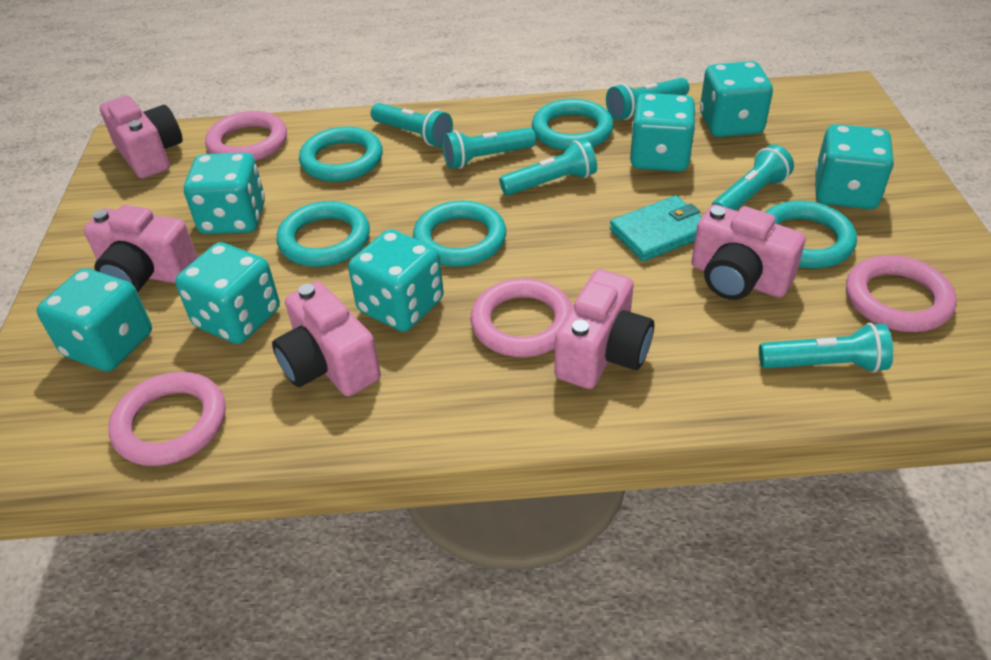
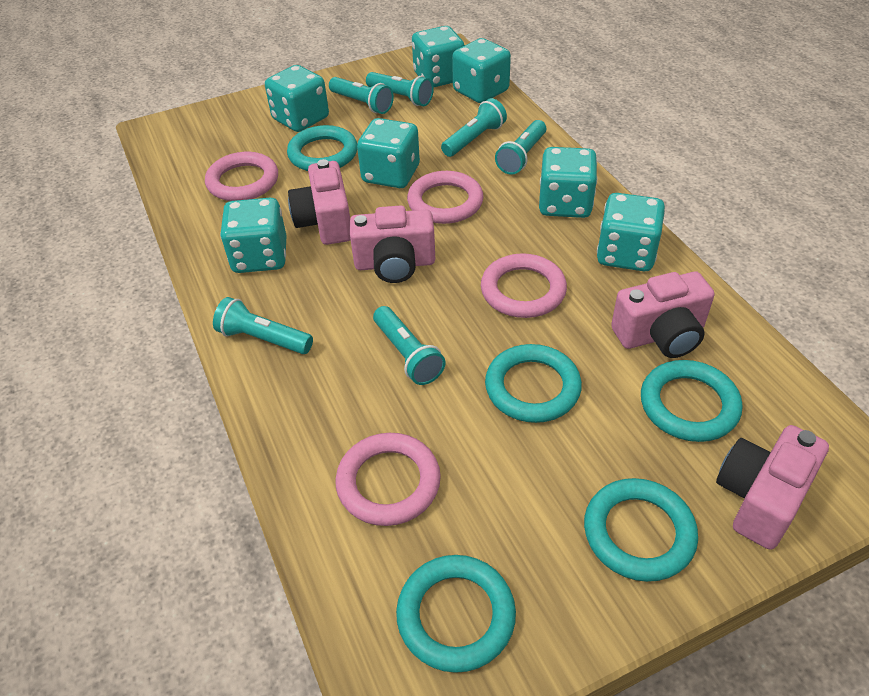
pink camera: 5 -> 4
turquoise wallet: 1 -> 0

